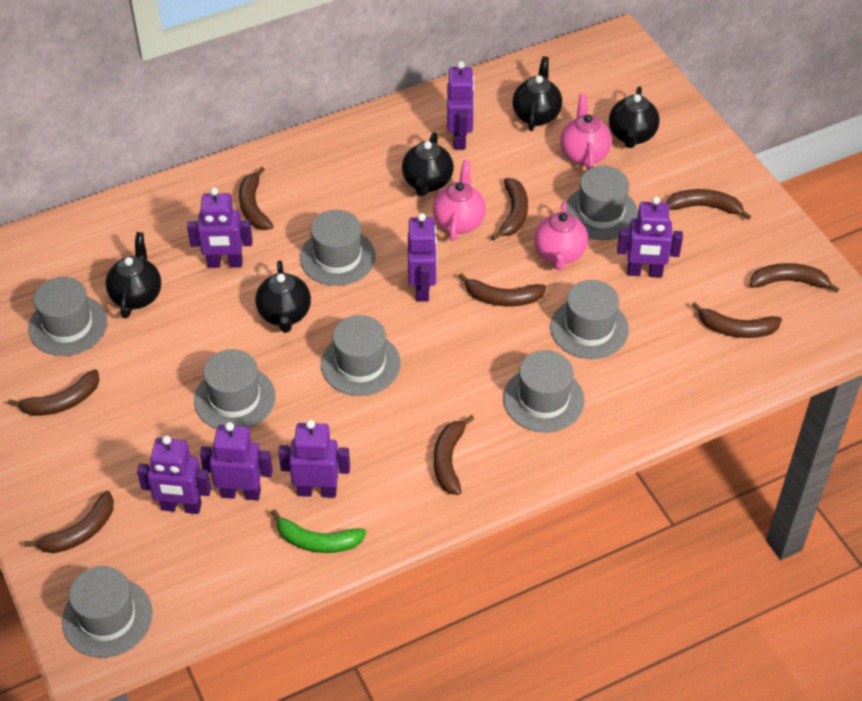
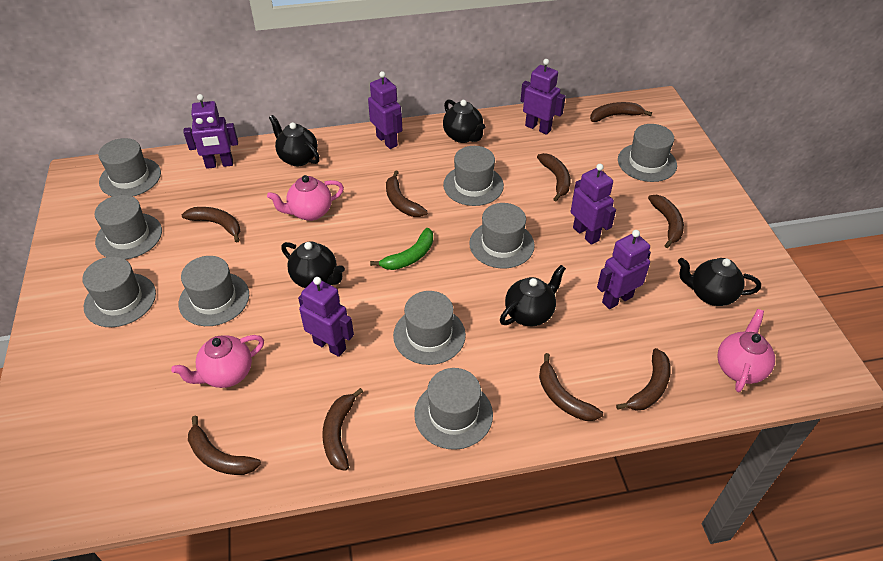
grey hat: 8 -> 9
purple robot: 7 -> 6

